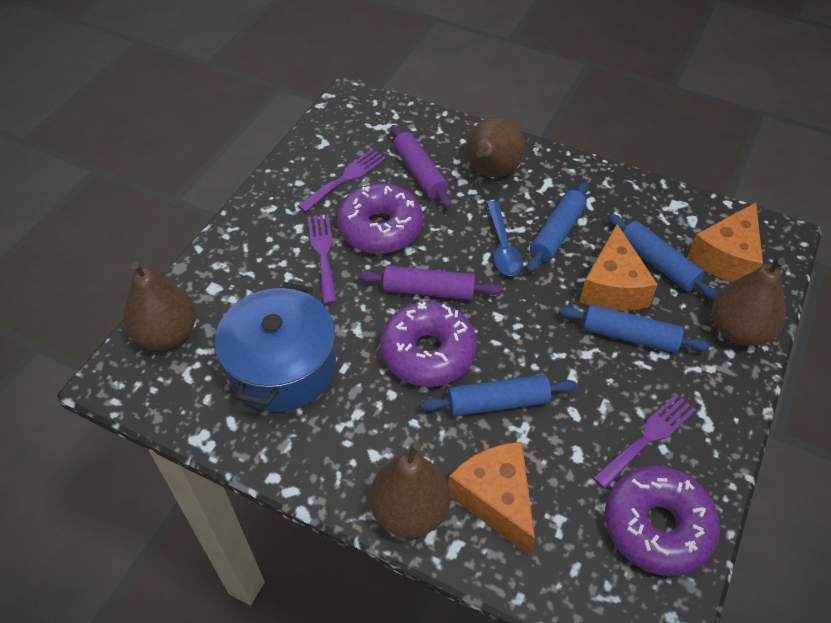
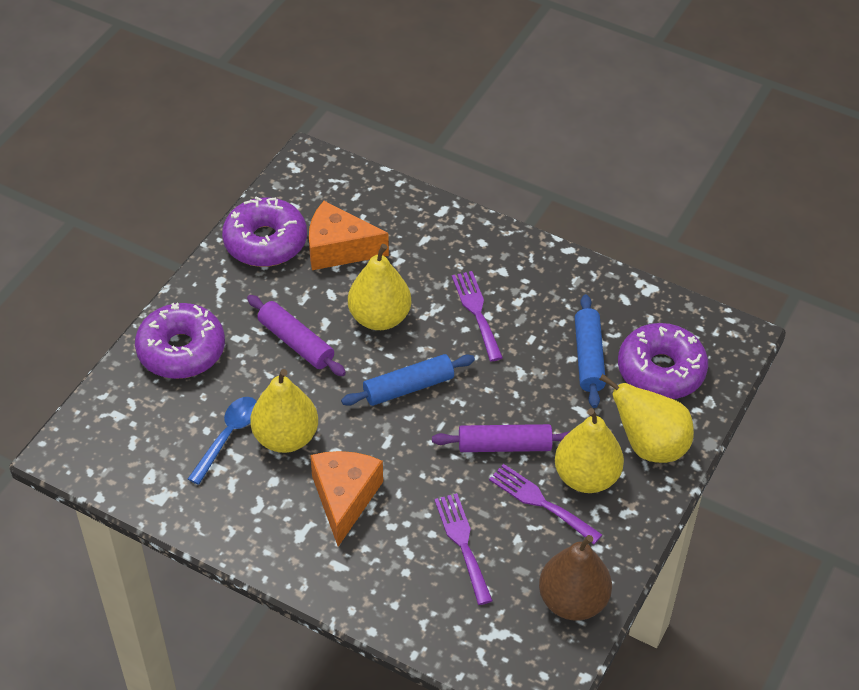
blue pot: 1 -> 0
blue rolling pin: 4 -> 2
brown pear: 4 -> 1
orange cheese: 3 -> 2
yellow pear: 0 -> 4

